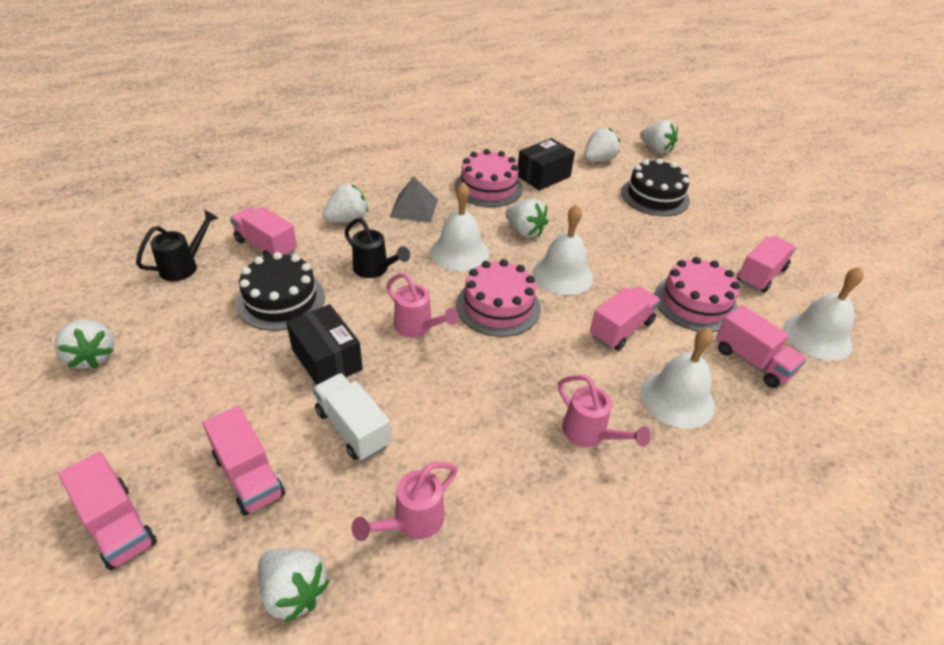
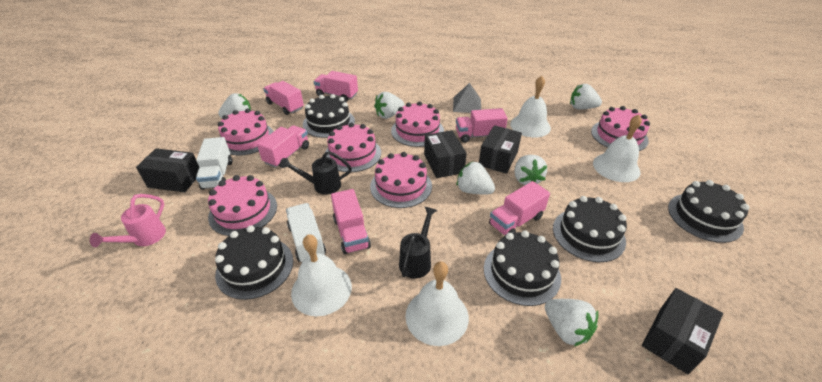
black box: 2 -> 4
black cake: 2 -> 5
pink cake: 3 -> 6
pink watering can: 3 -> 1
white truck: 1 -> 2

